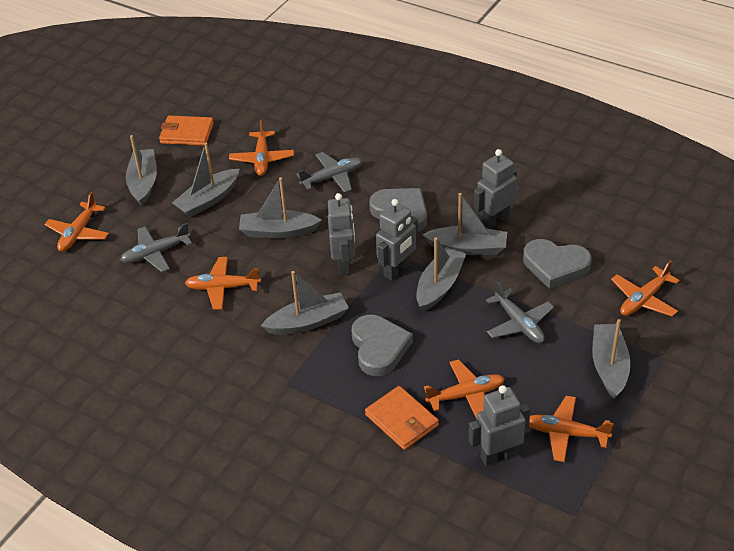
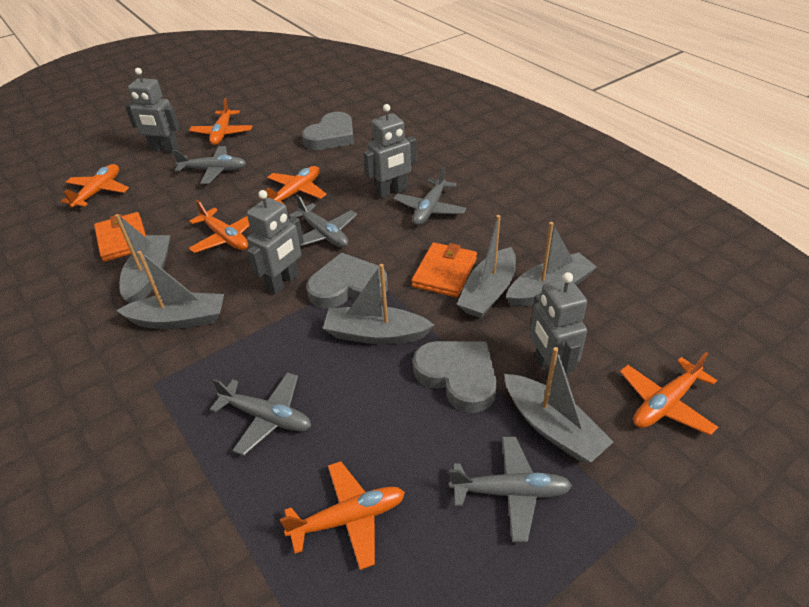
grey boat: 7 -> 6
grey plane: 3 -> 5

